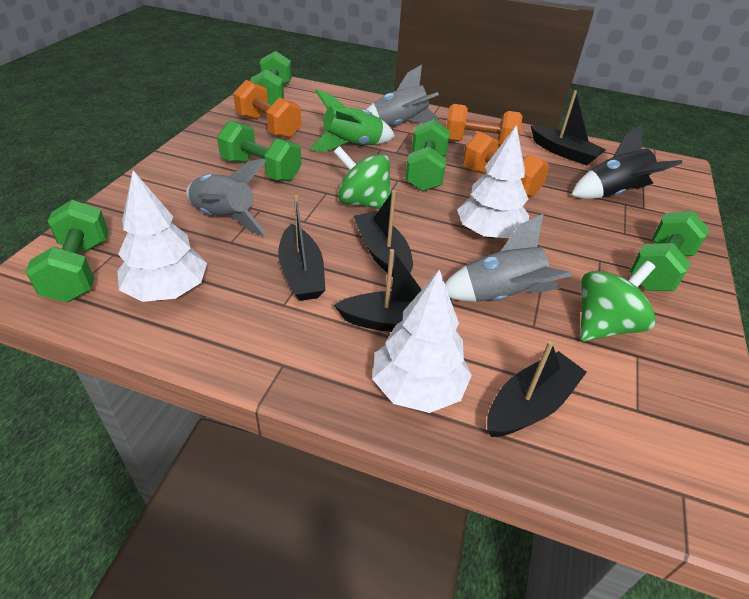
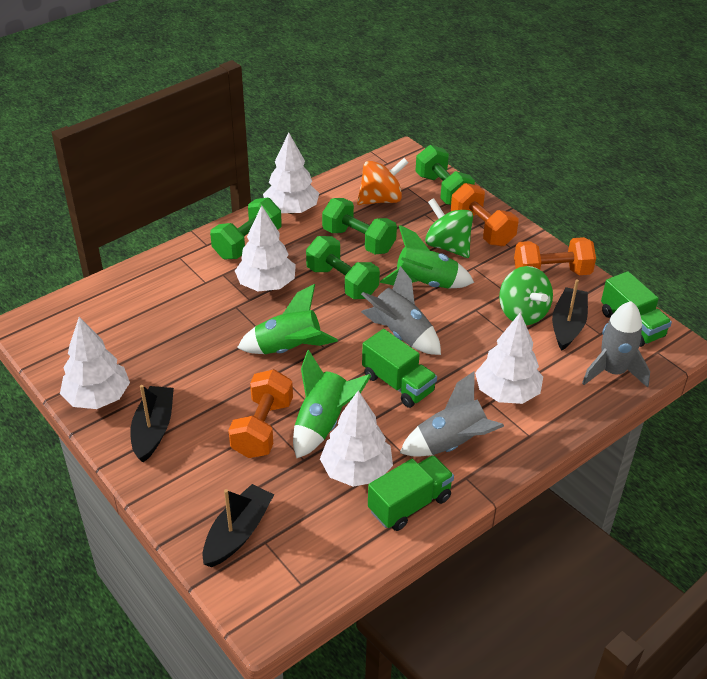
black boat: 5 -> 3
black rocket: 1 -> 0
green dumbbell: 5 -> 4
green rocket: 1 -> 3
green truck: 0 -> 3
orange spinning top: 0 -> 1
white tree: 3 -> 5

